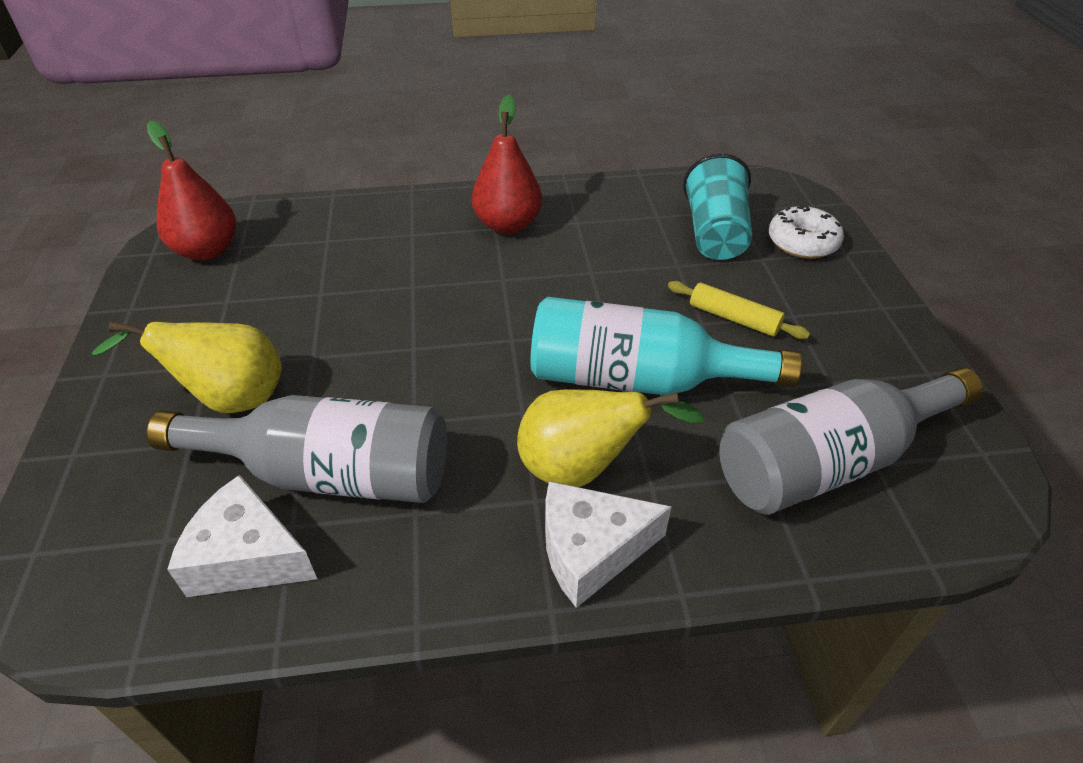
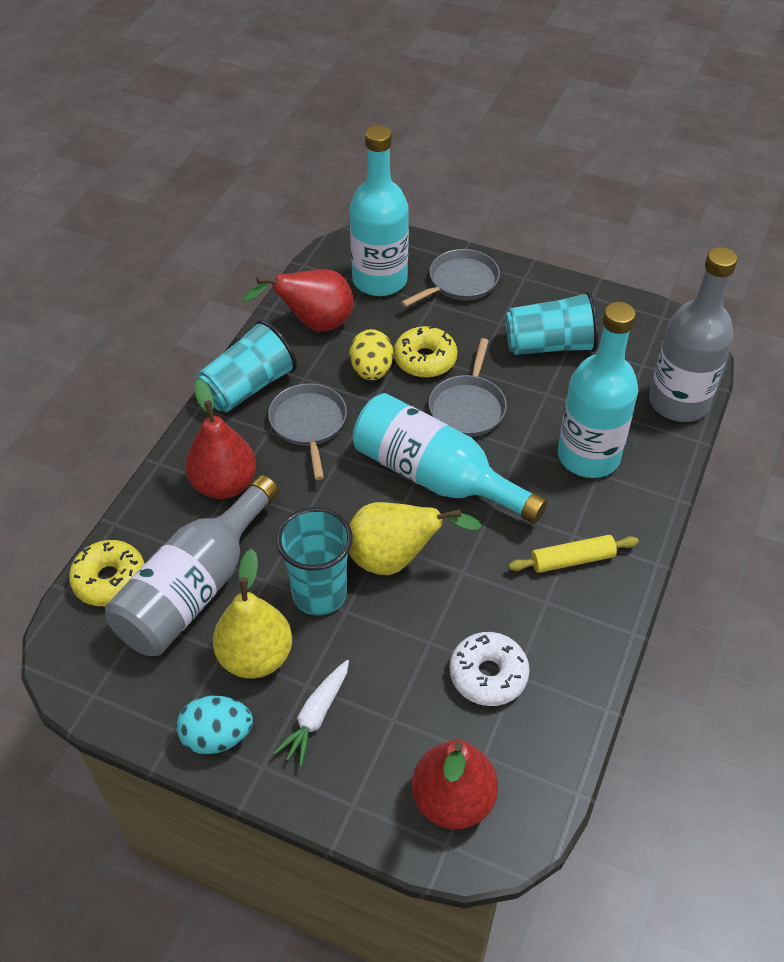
grey pan: 0 -> 3
red pear: 2 -> 3
turquoise bottle: 1 -> 3
turquoise cup: 1 -> 3
turquoise egg: 0 -> 1
white carrot: 0 -> 1
white cheese: 2 -> 0
yellow donut: 0 -> 2
yellow egg: 0 -> 1

